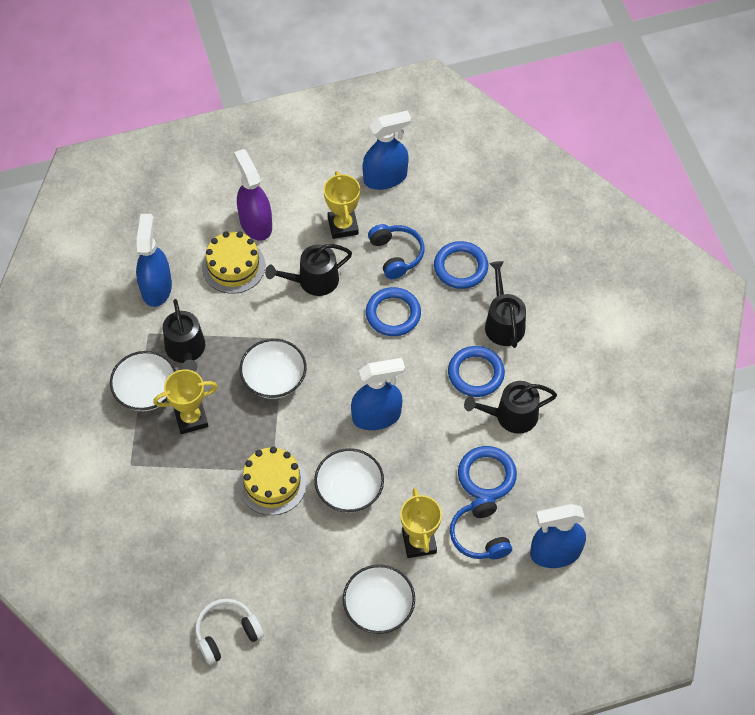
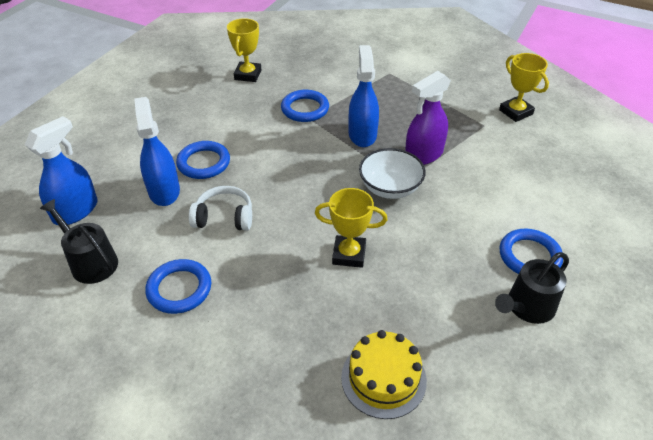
black watering can: 4 -> 2
blue headphones: 2 -> 0
blue spray bottle: 4 -> 3
white bowl: 4 -> 1
yellow cake: 2 -> 1

